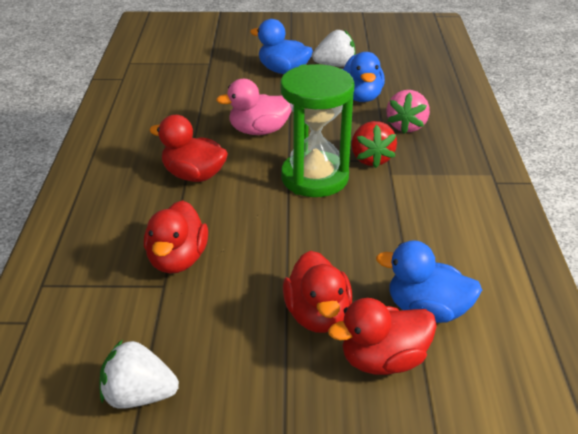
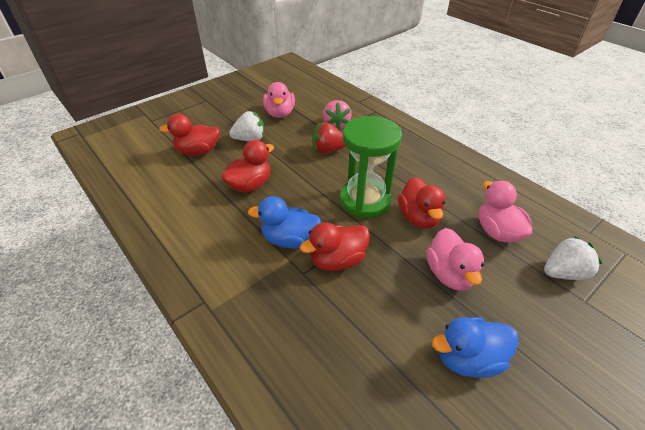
blue duck: 3 -> 2
pink duck: 1 -> 3

